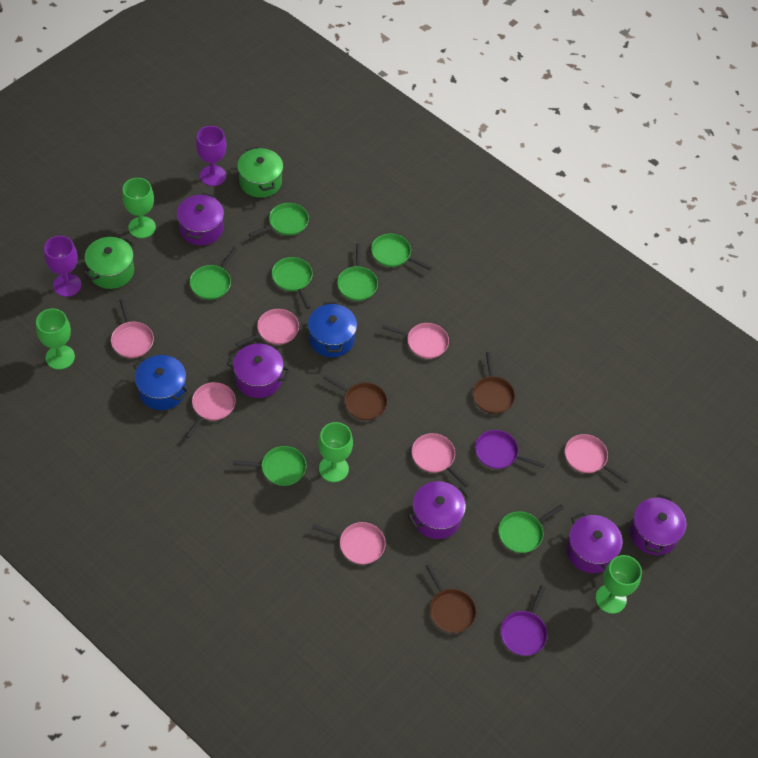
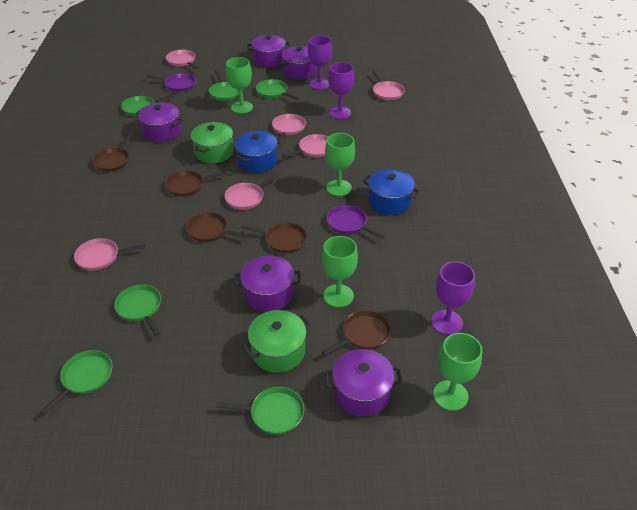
brown pan: 3 -> 5
green pan: 7 -> 6
pink pan: 7 -> 6
purple goblet: 2 -> 3

